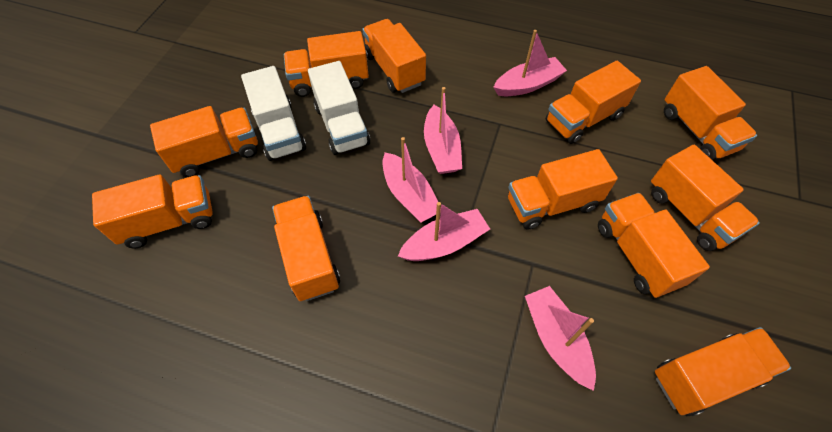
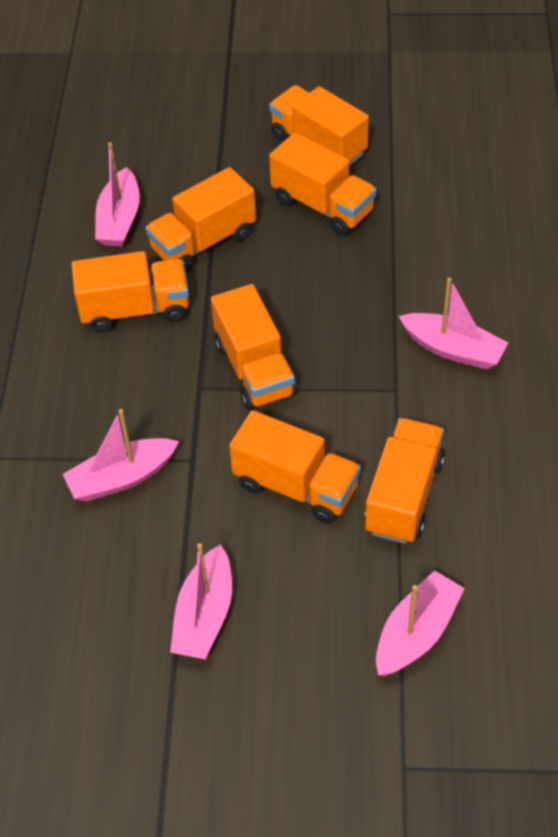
orange truck: 11 -> 7
white truck: 2 -> 0

